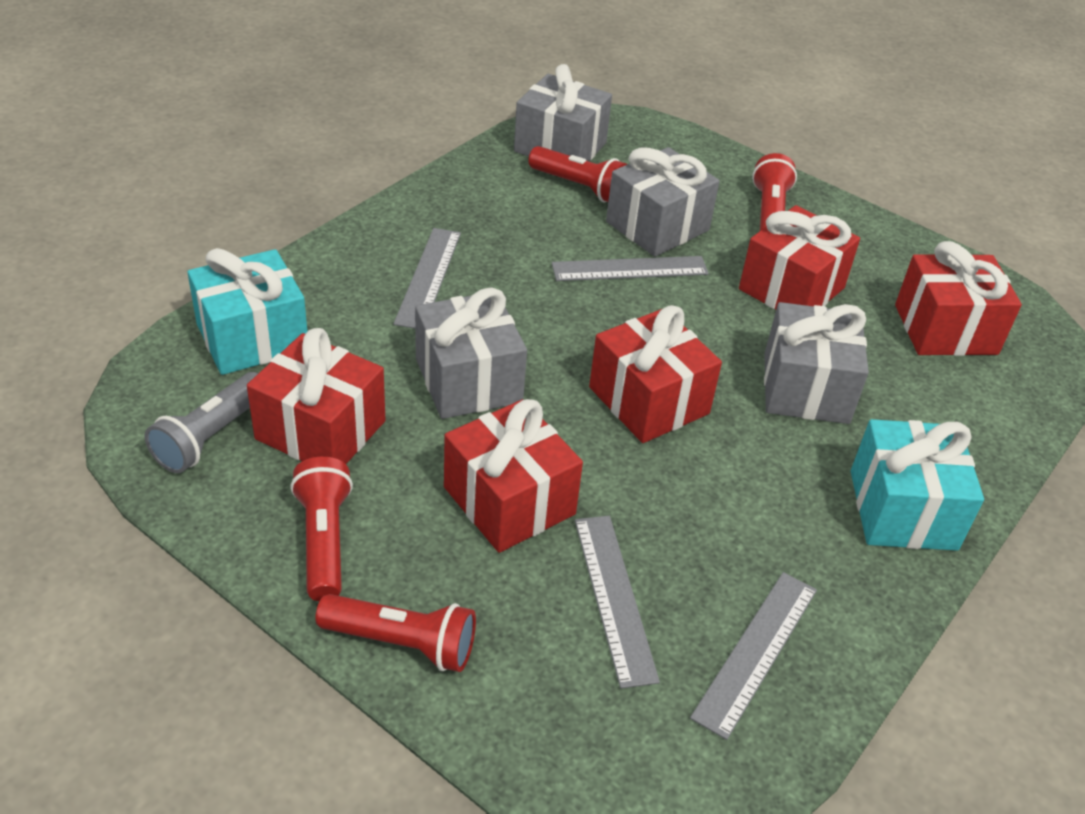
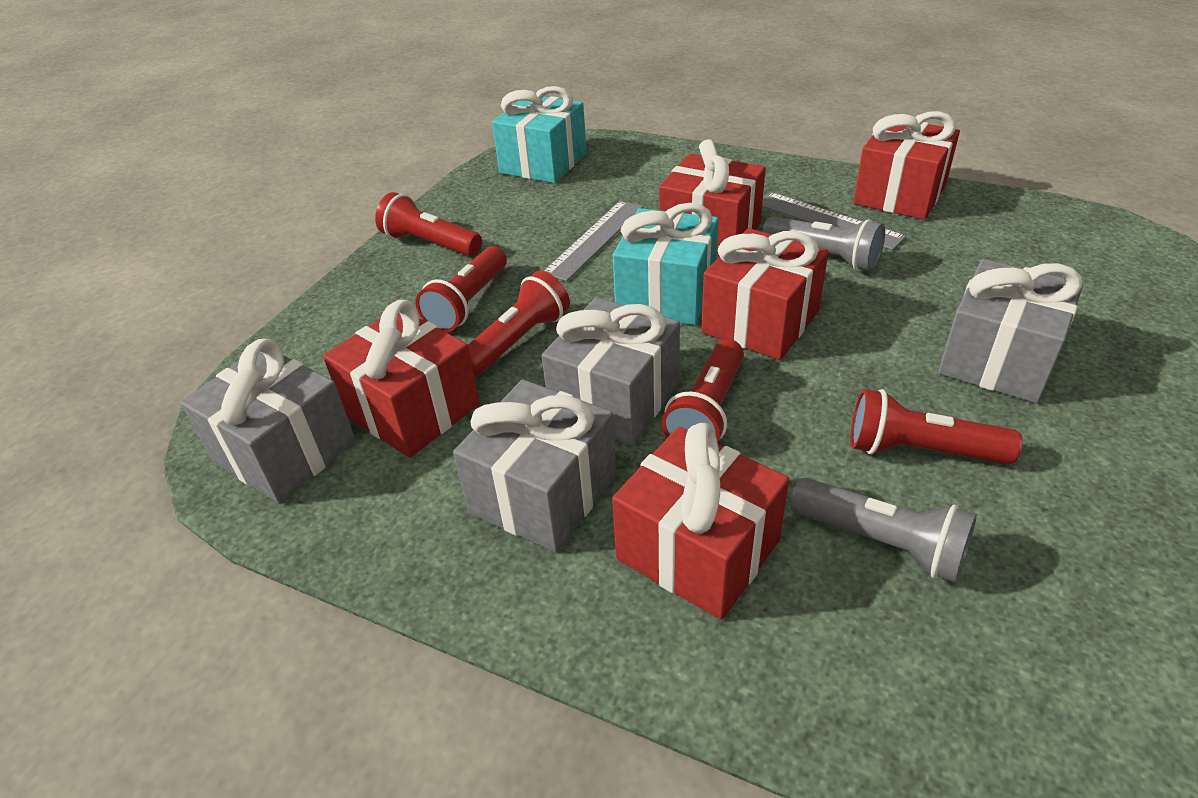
grey flashlight: 1 -> 2
grey ruler: 4 -> 2
red flashlight: 4 -> 5

